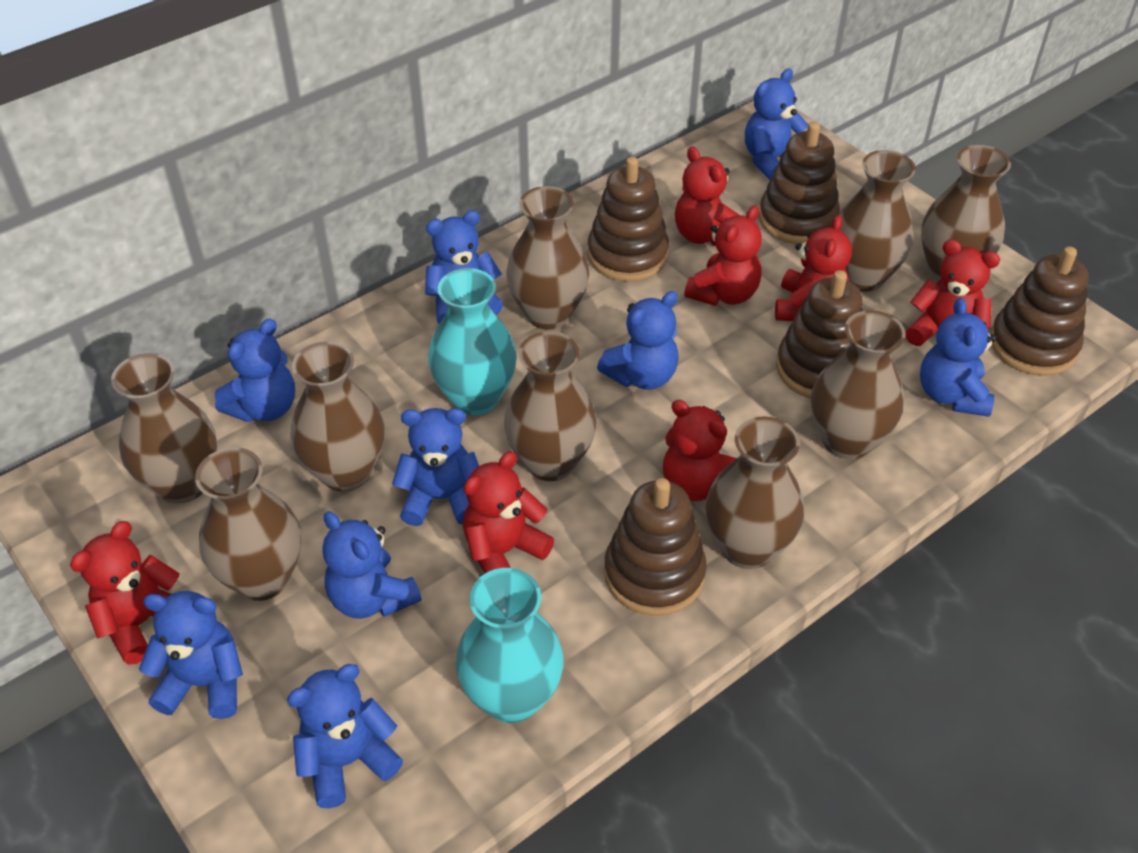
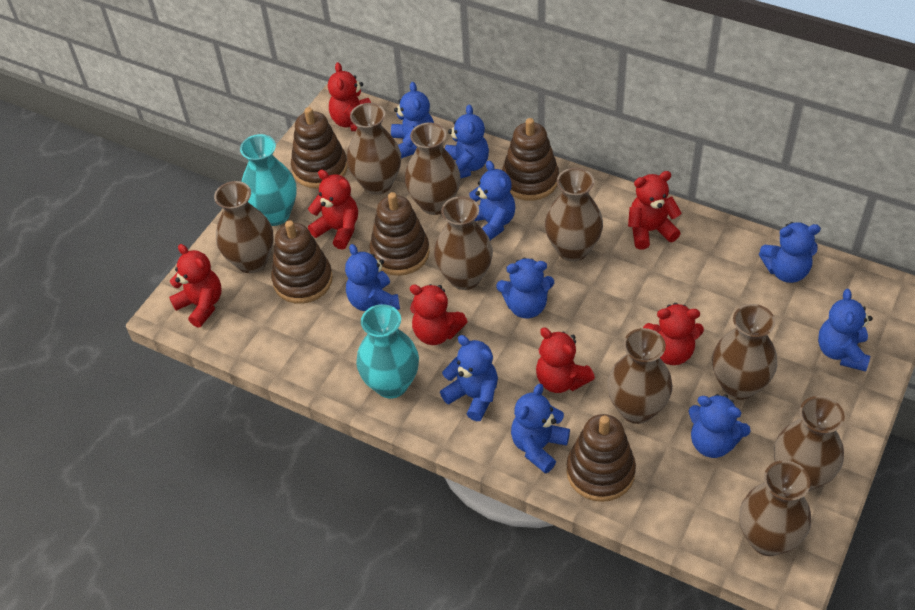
blue teddy bear: 9 -> 10

